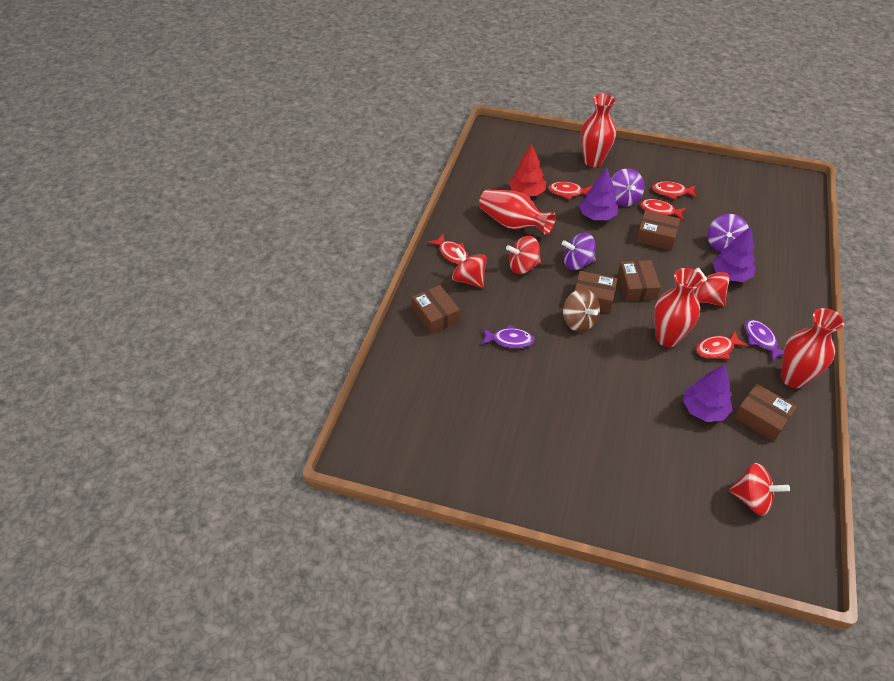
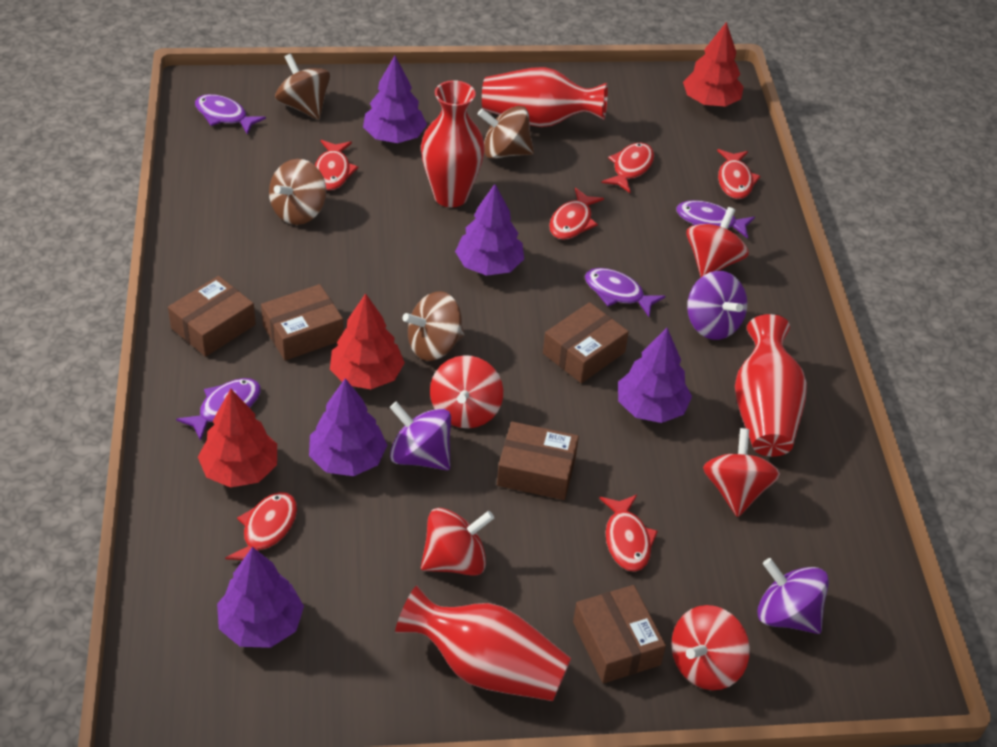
brown spinning top: 1 -> 4
purple fish: 2 -> 4
purple tree: 3 -> 5
red fish: 5 -> 6
red spinning top: 4 -> 5
red tree: 1 -> 3

